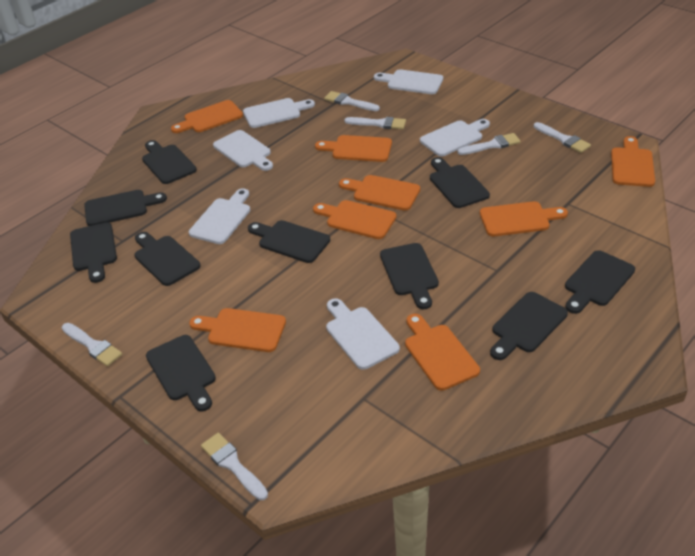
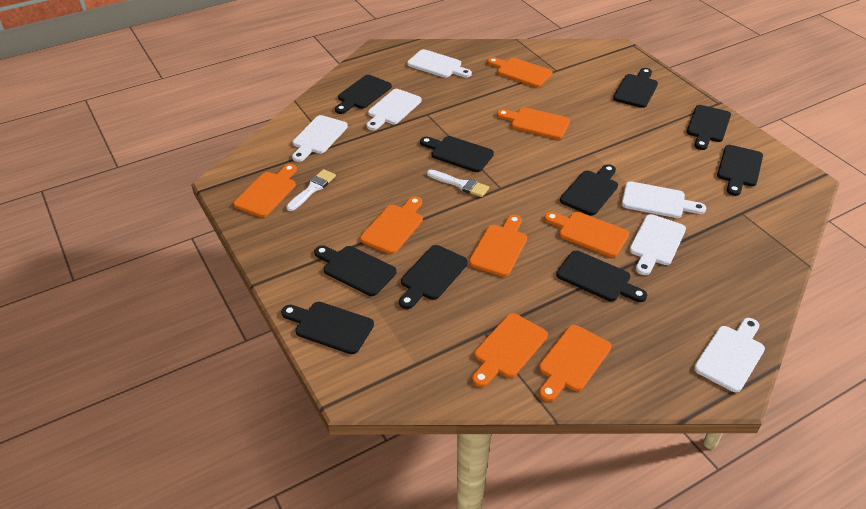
white brush: 6 -> 2

